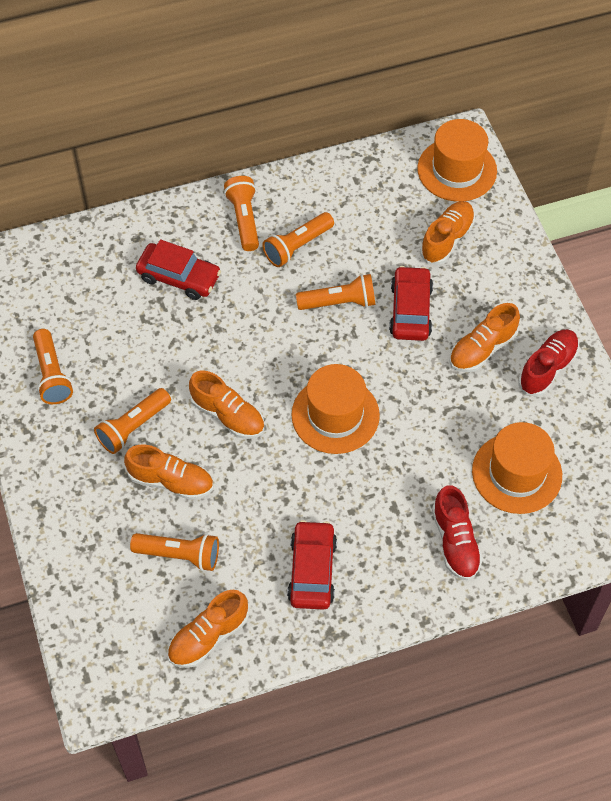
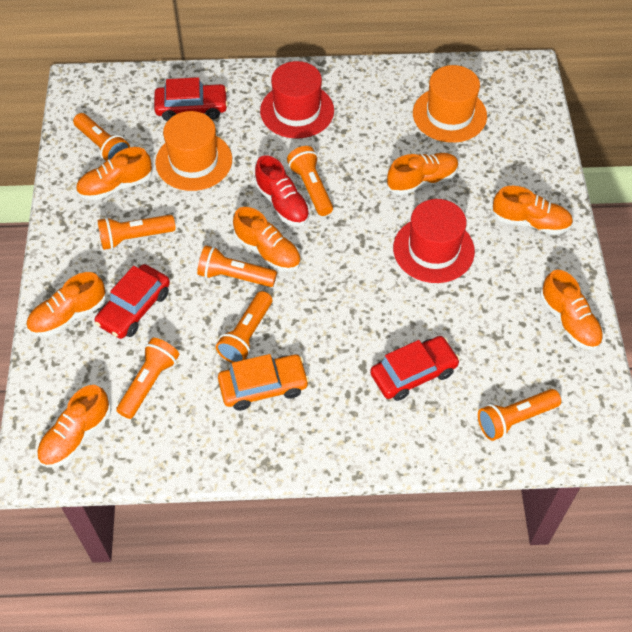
orange car: 0 -> 1
orange flashlight: 6 -> 7
orange hat: 3 -> 2
orange shoe: 5 -> 7
red hat: 0 -> 2
red shoe: 2 -> 1

